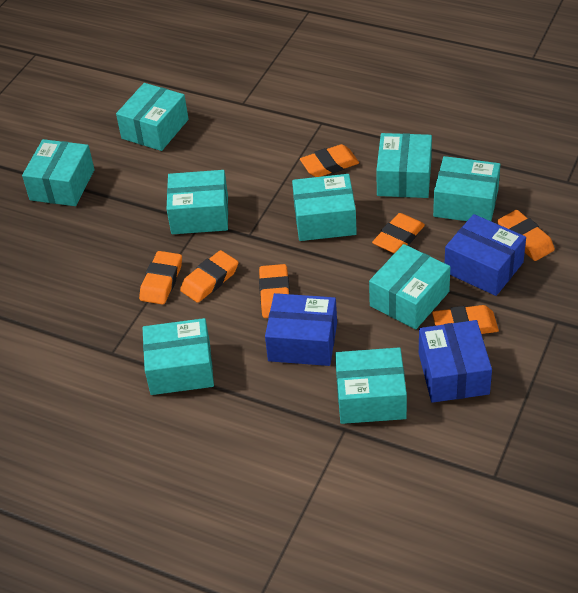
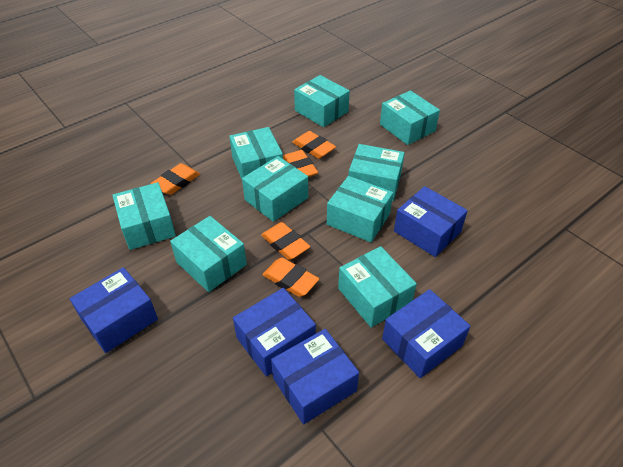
blue box: 3 -> 5
orange eraser: 7 -> 5

